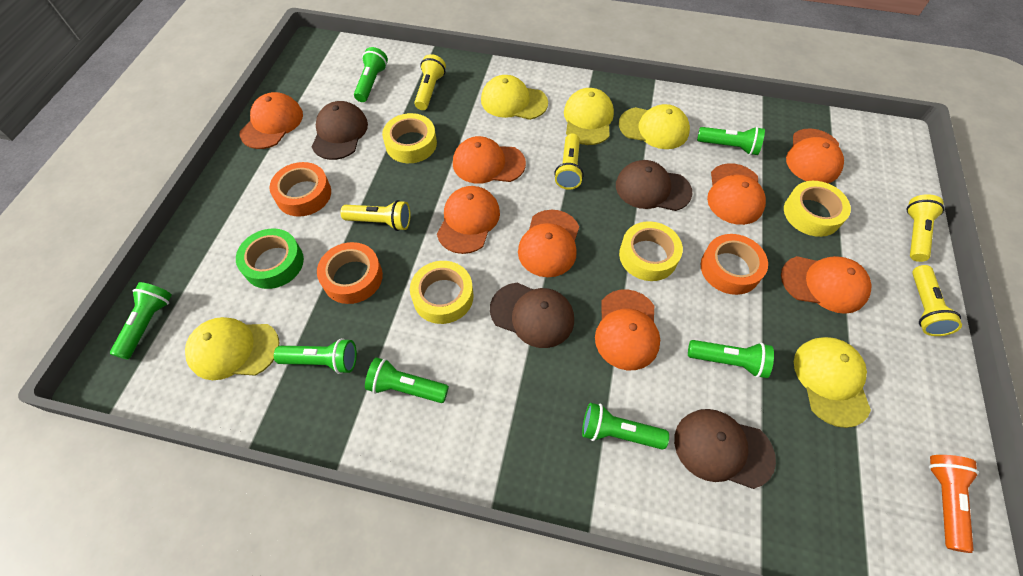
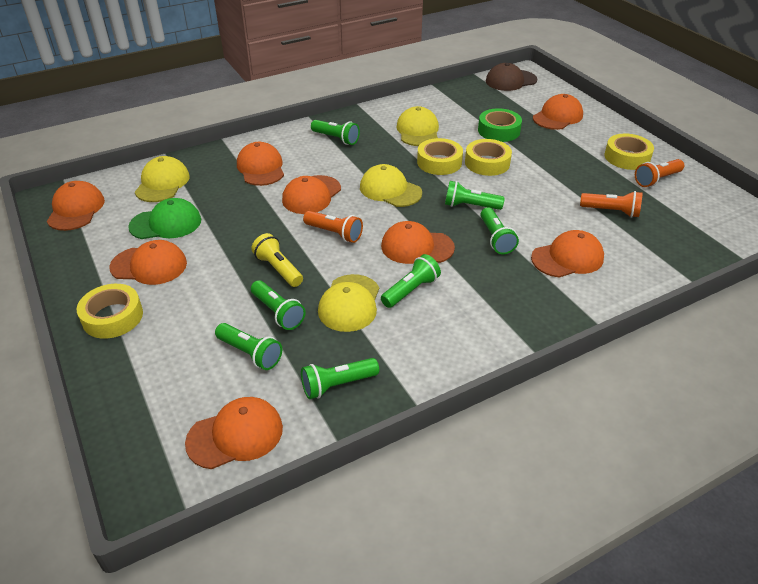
brown cap: 4 -> 1
green cap: 0 -> 1
orange flashlight: 1 -> 3
orange tape: 3 -> 0
yellow cap: 5 -> 4
yellow flashlight: 5 -> 1

